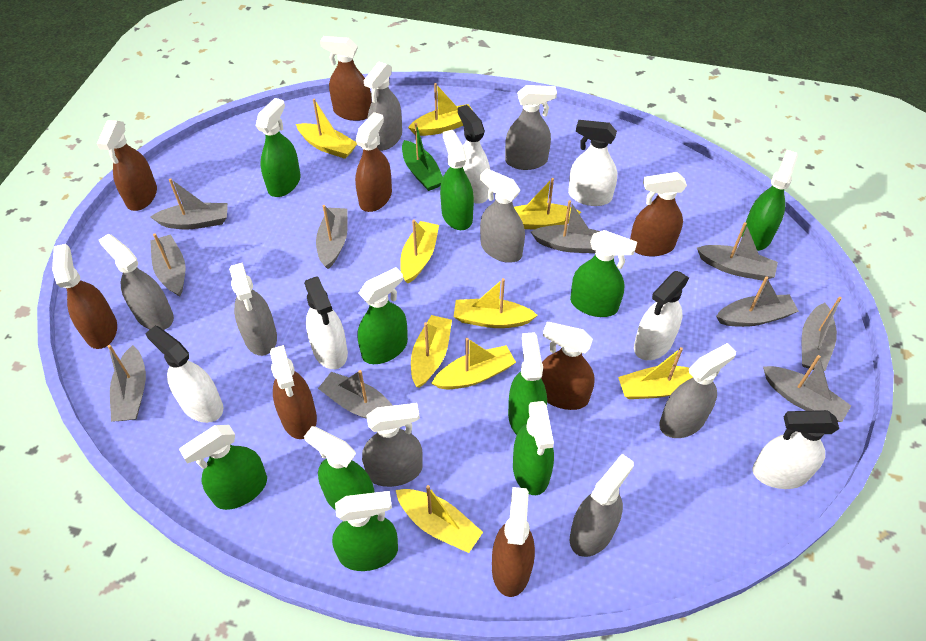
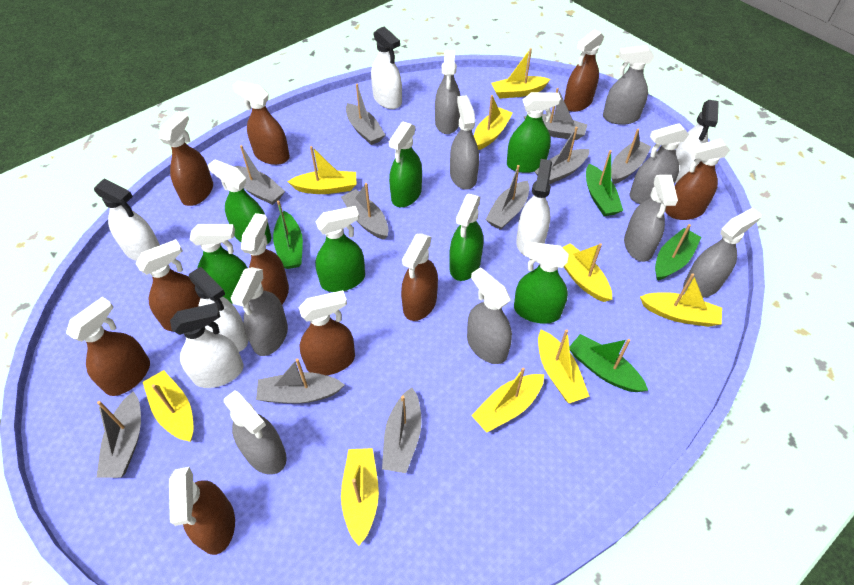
brown spray bottle: 8 -> 10
green boat: 1 -> 4
green spray bottle: 10 -> 7
grey spray bottle: 8 -> 9

